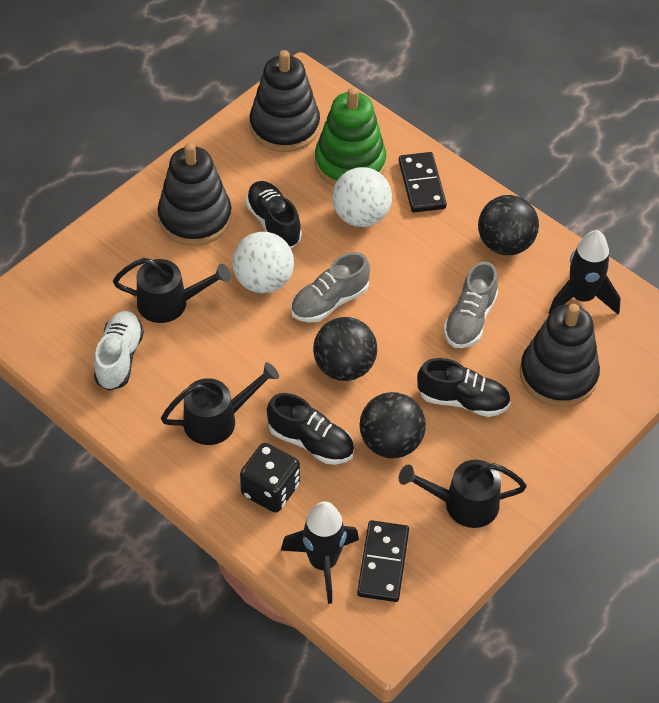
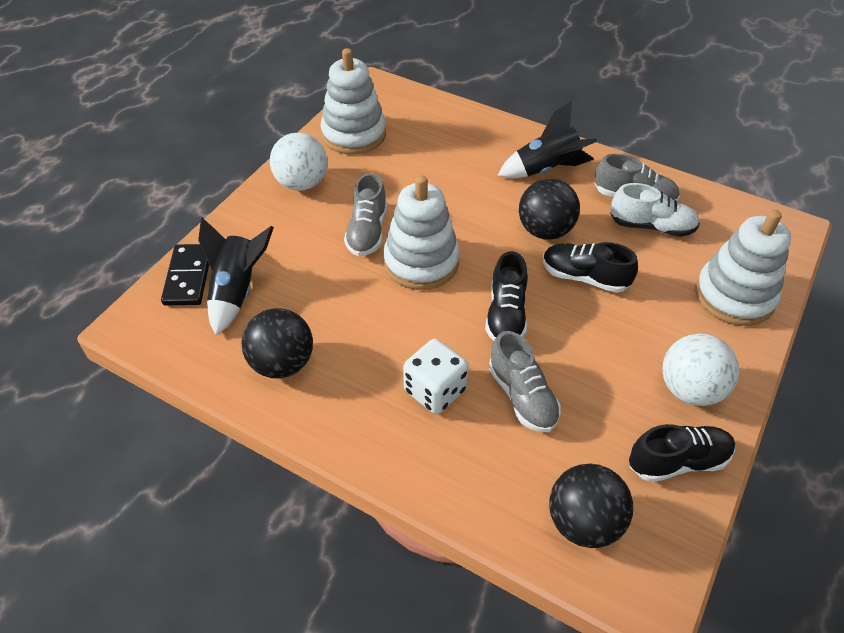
black dice: 1 -> 0
black domino: 2 -> 1
black stacking toy: 3 -> 0
black watering can: 3 -> 0
green stacking toy: 1 -> 0
grey shoe: 2 -> 3
white dice: 0 -> 1
white stacking toy: 0 -> 3

